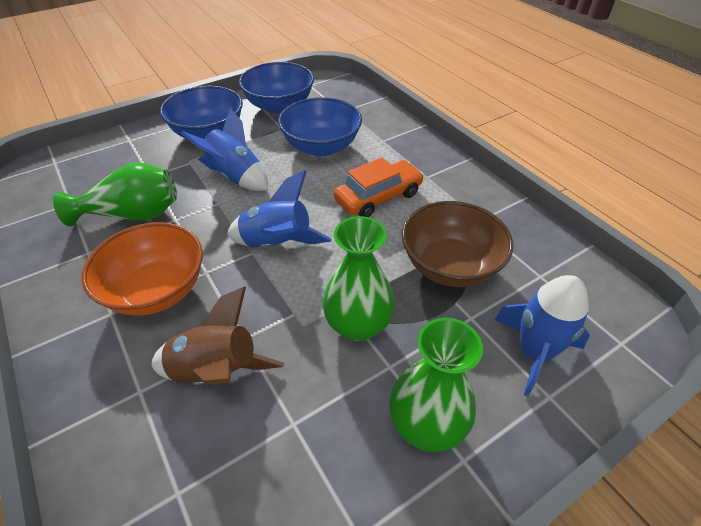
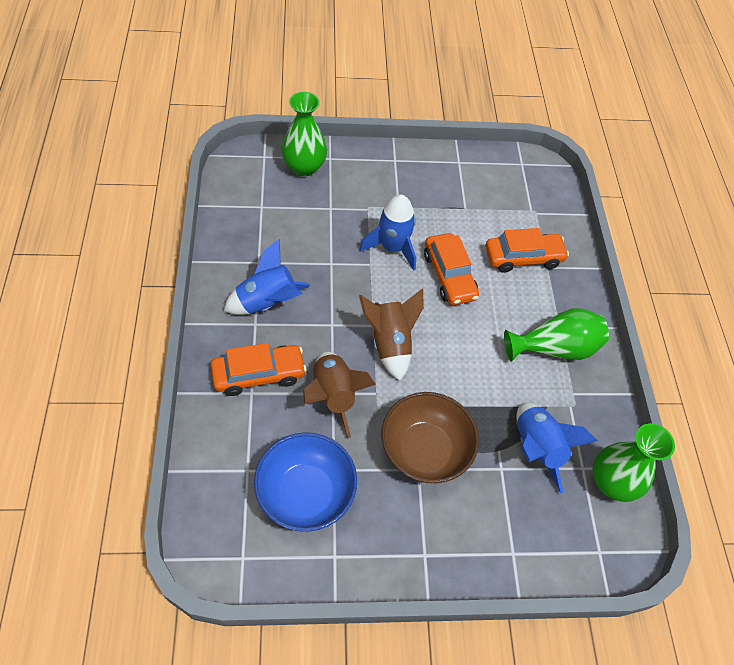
blue bowl: 3 -> 1
brown rocket: 1 -> 2
orange bowl: 1 -> 0
orange car: 1 -> 3

